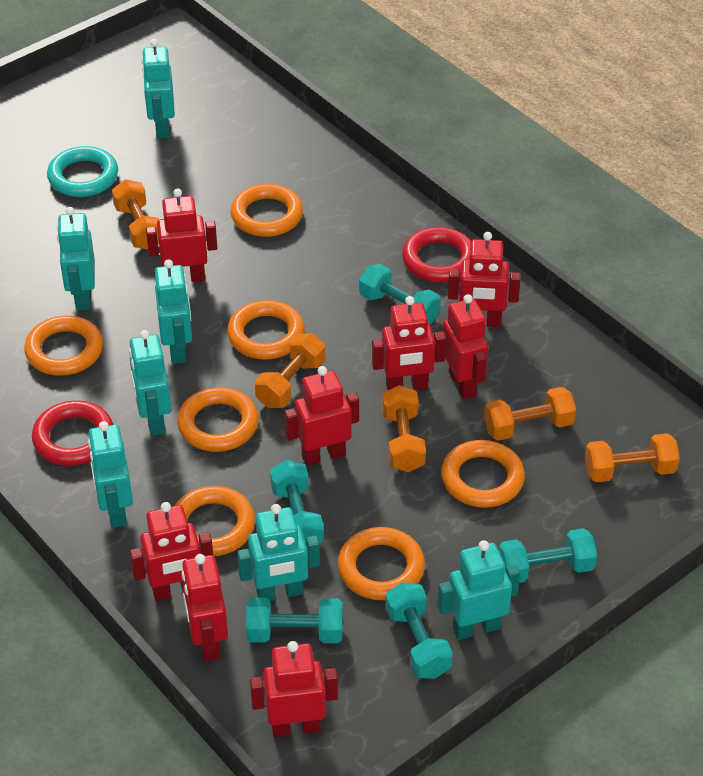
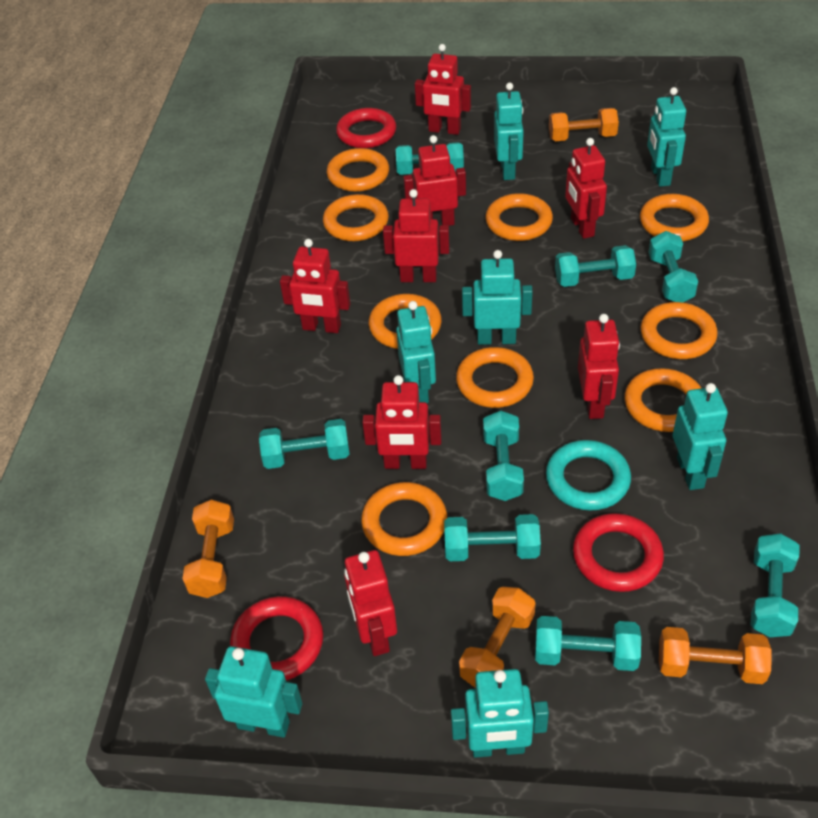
orange dumbbell: 5 -> 4
orange ring: 7 -> 9
red ring: 2 -> 3
turquoise dumbbell: 5 -> 8

